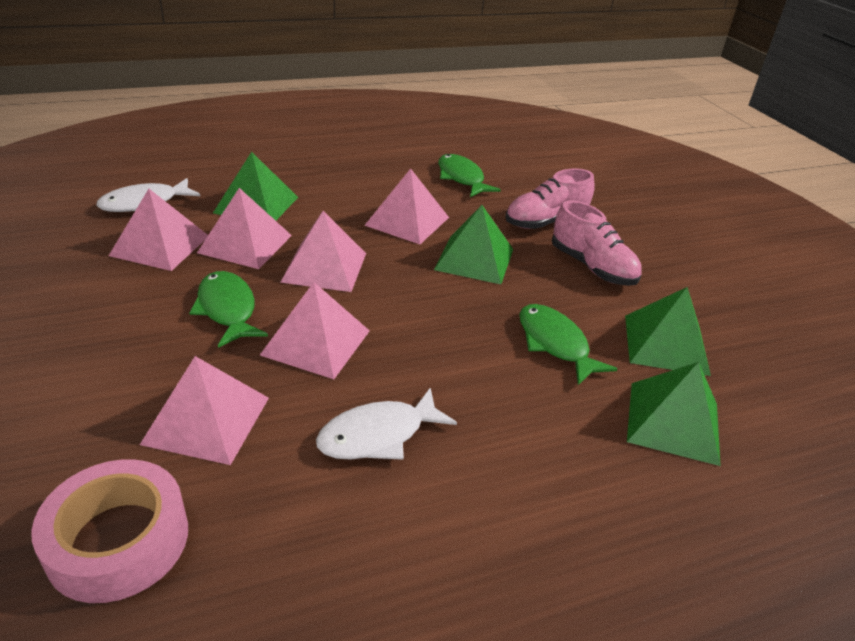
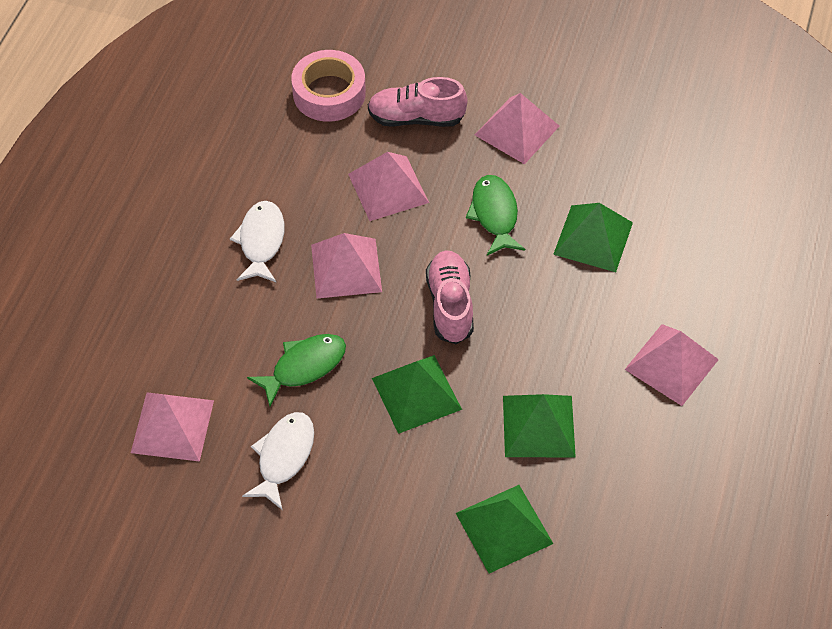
green fish: 3 -> 2
pink pyramid: 6 -> 5

